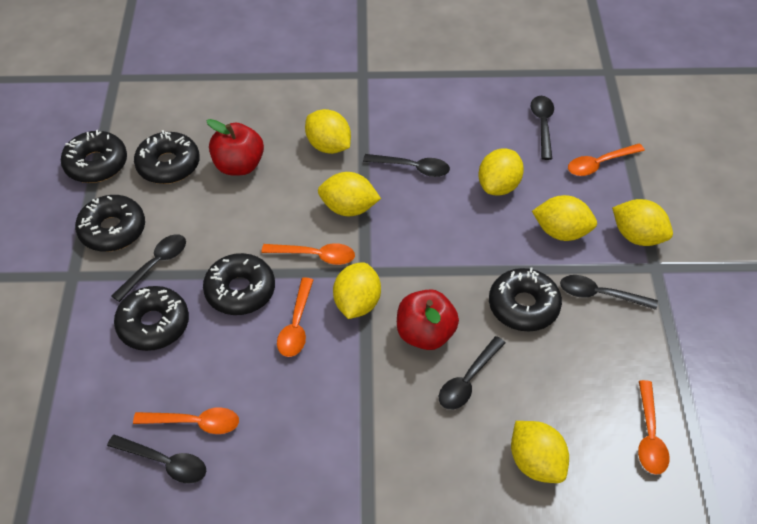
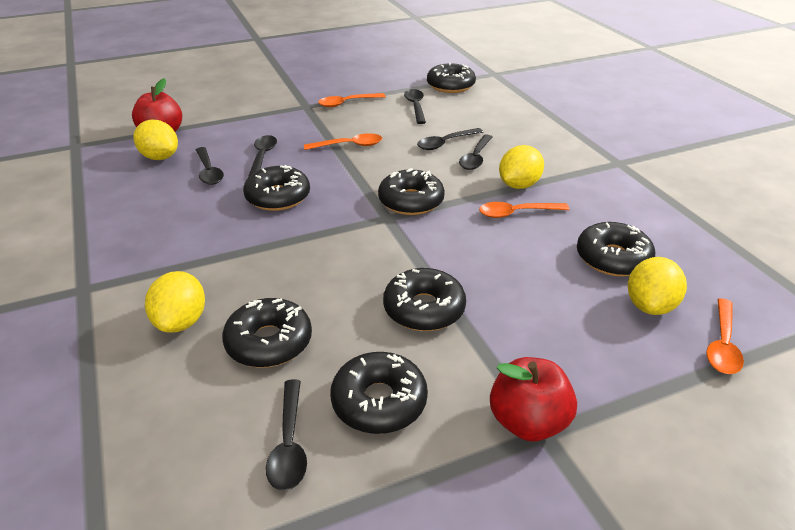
black donut: 6 -> 7
orange spoon: 5 -> 4
yellow lemon: 7 -> 4

